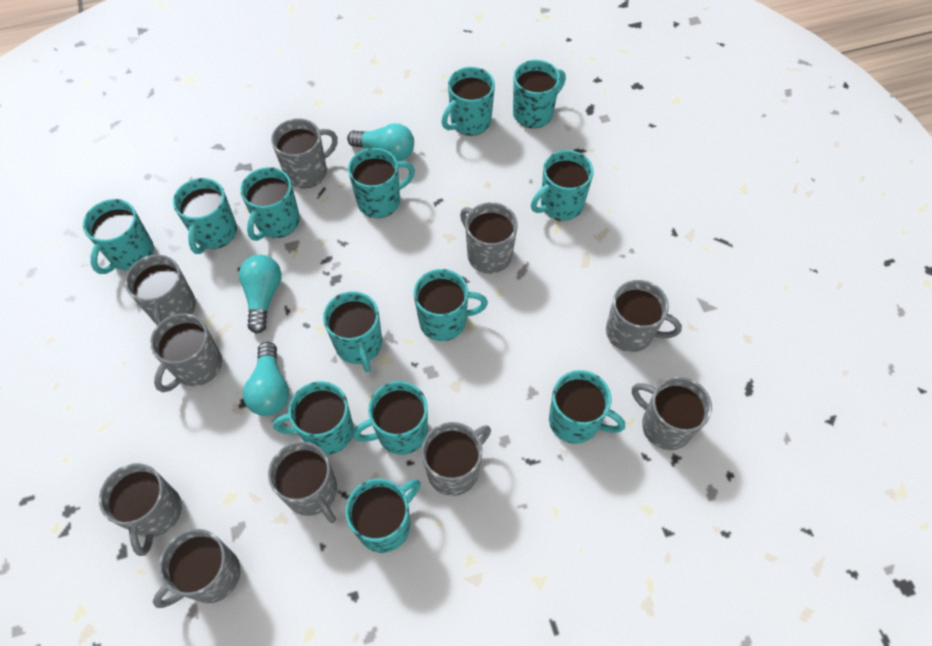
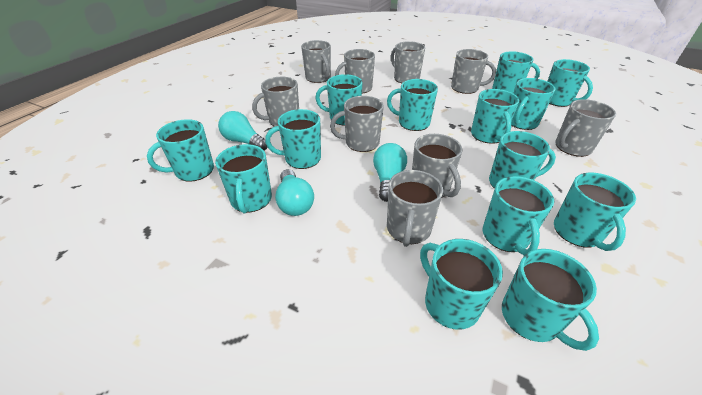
grey mug: 10 -> 9
turquoise mug: 13 -> 14

